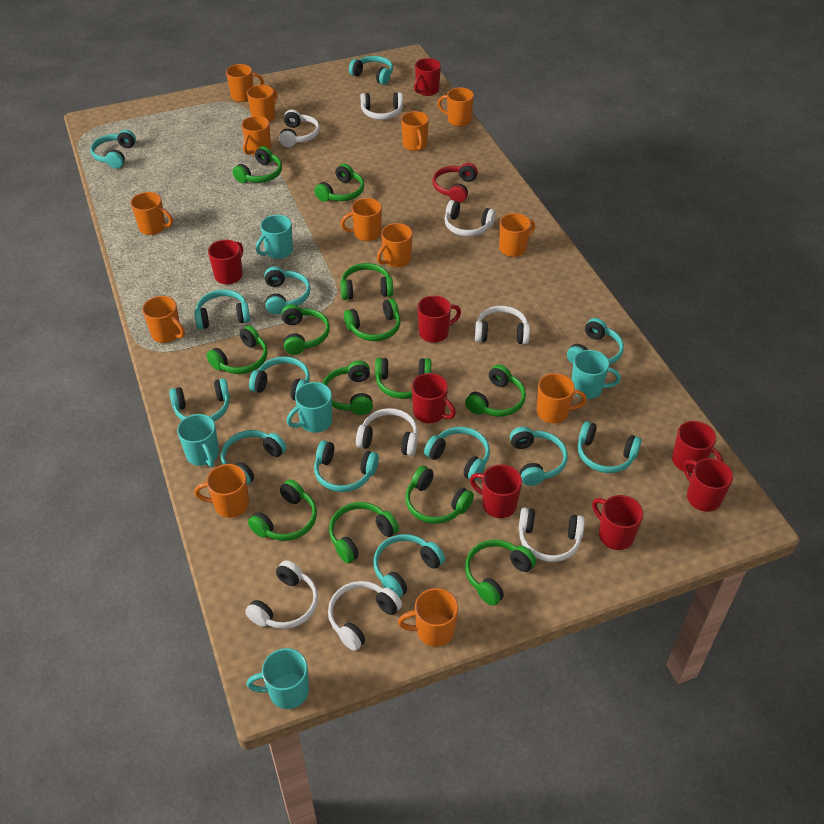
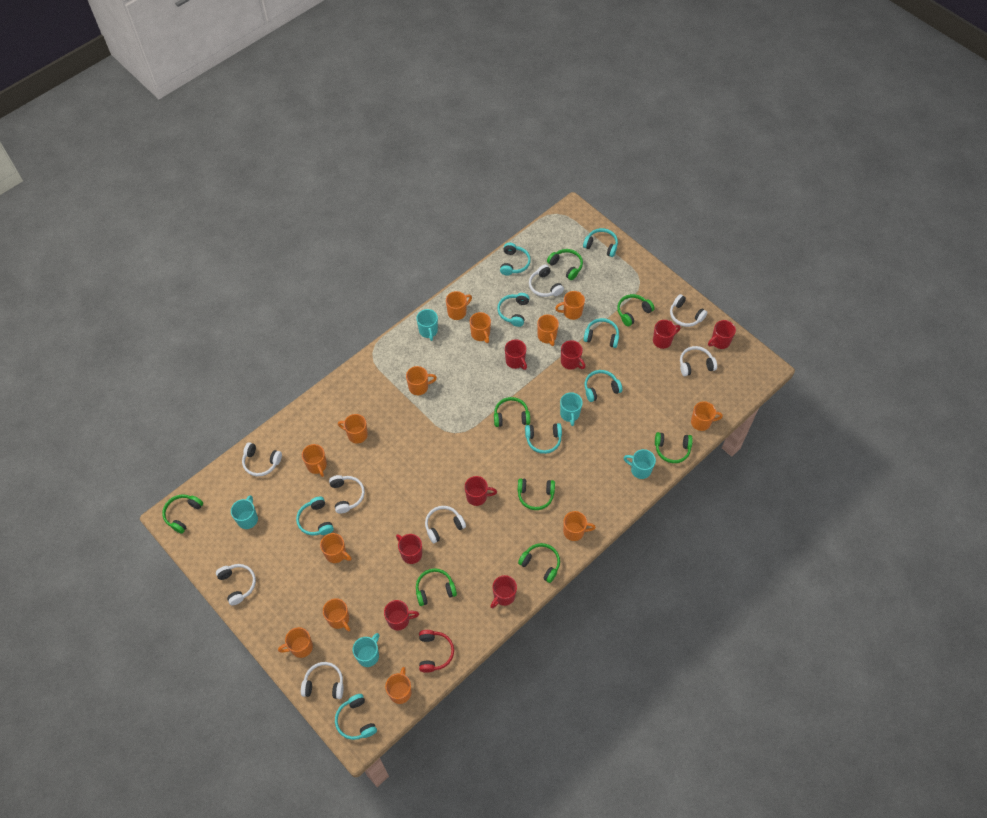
green headphones: 13 -> 8
turquoise headphones: 13 -> 8

